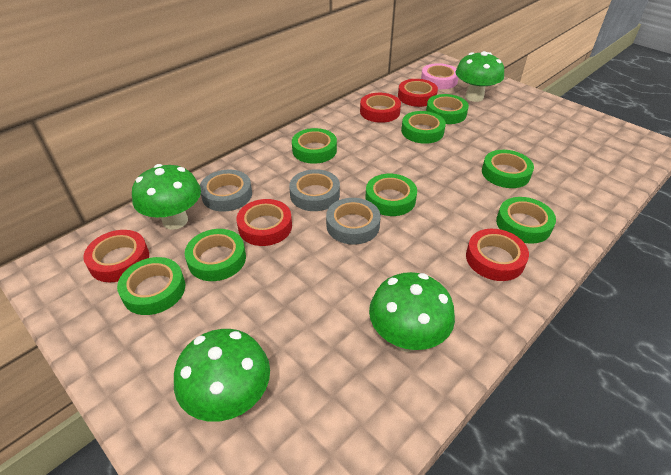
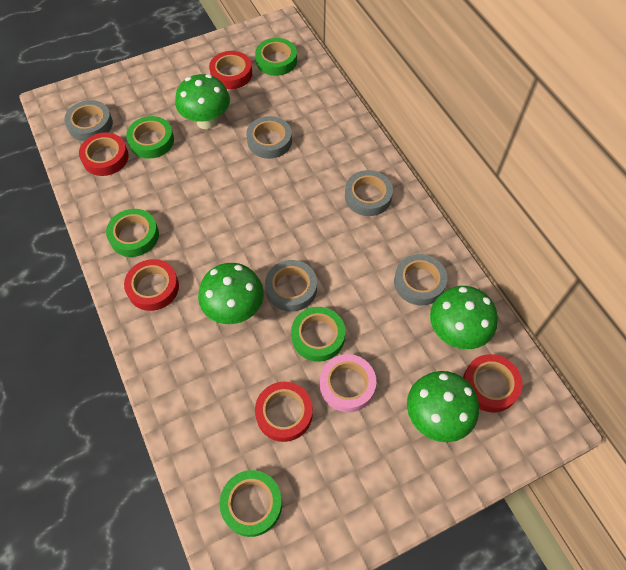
green tape: 8 -> 5
grey tape: 3 -> 5

